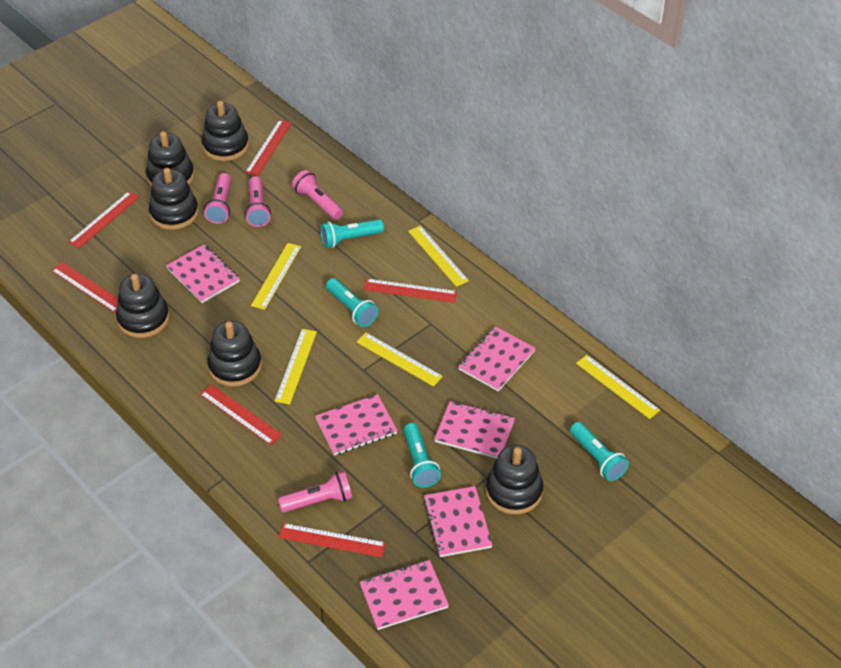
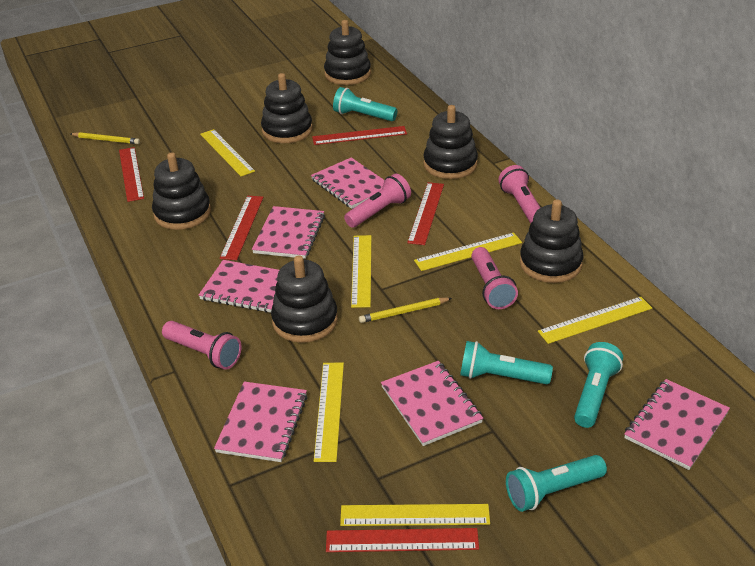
red ruler: 6 -> 5
yellow pencil: 0 -> 2
yellow ruler: 5 -> 6

